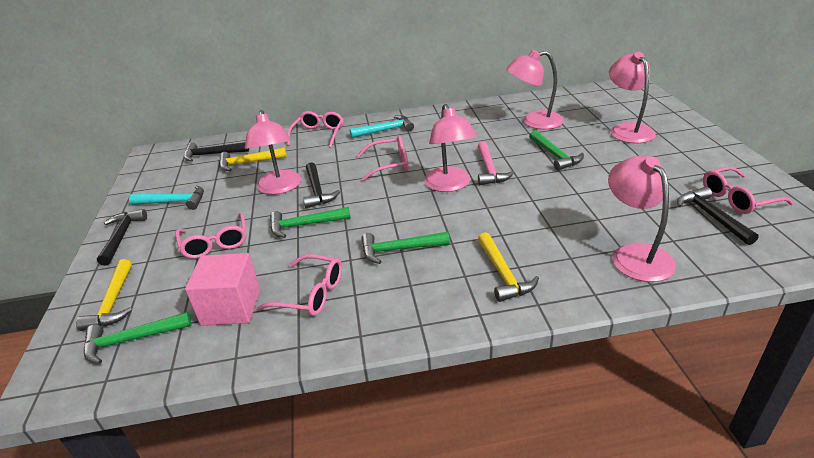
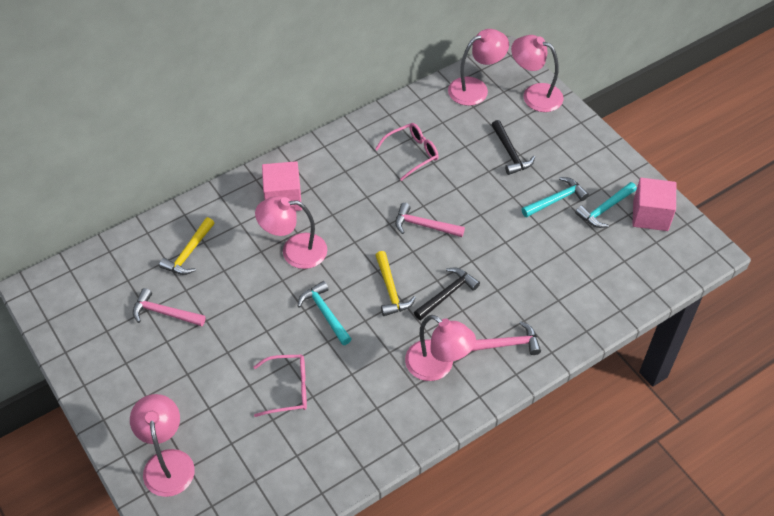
black hammer: 4 -> 2
green hammer: 4 -> 0
pink cube: 1 -> 2
pink glasses: 5 -> 2
pink hammer: 1 -> 3
turquoise hammer: 2 -> 3
yellow hammer: 3 -> 2

